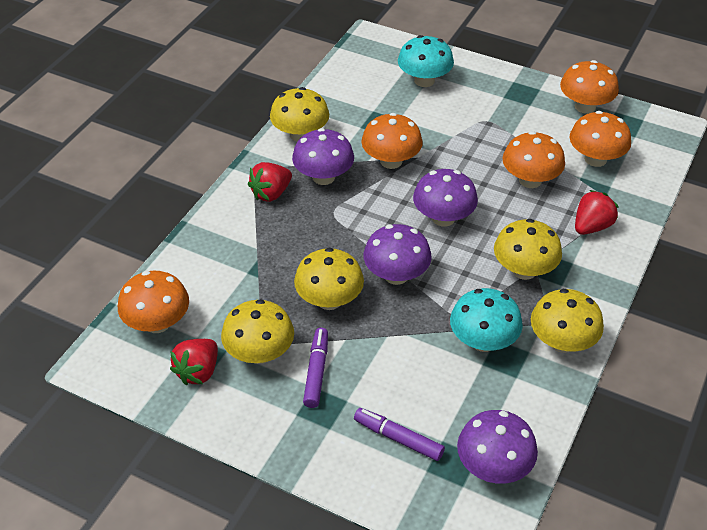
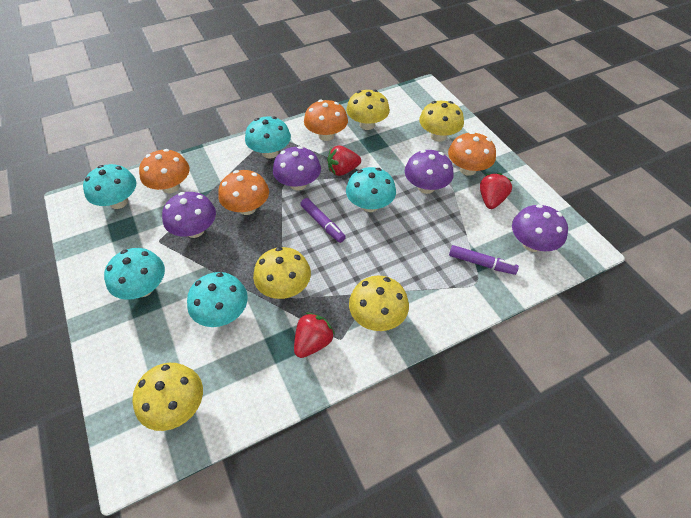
orange mushroom: 5 -> 4
turquoise mushroom: 2 -> 5

